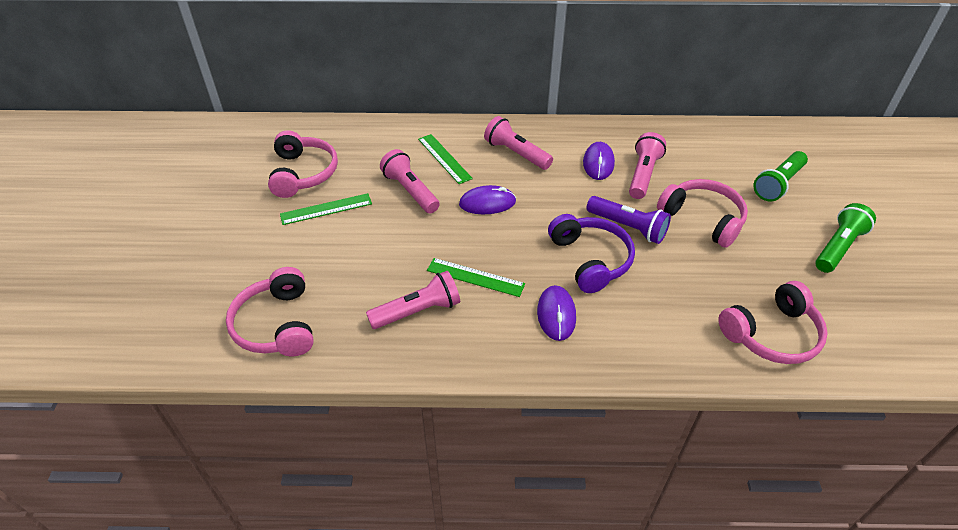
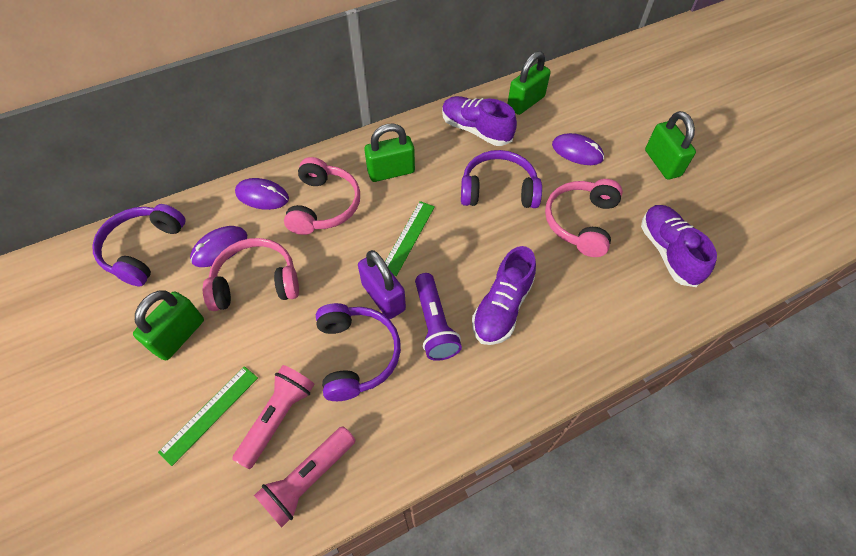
green flashlight: 2 -> 0
green padlock: 0 -> 4
green ruler: 3 -> 2
pink flashlight: 4 -> 2
pink headphones: 4 -> 3
purple headphones: 1 -> 3
purple padlock: 0 -> 1
purple shoe: 0 -> 3

